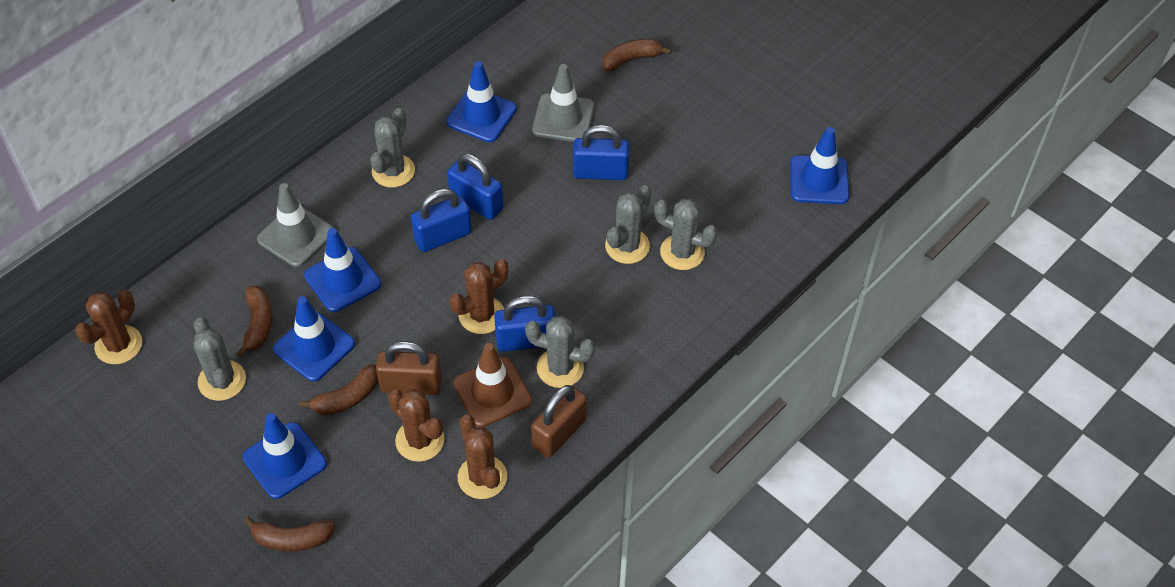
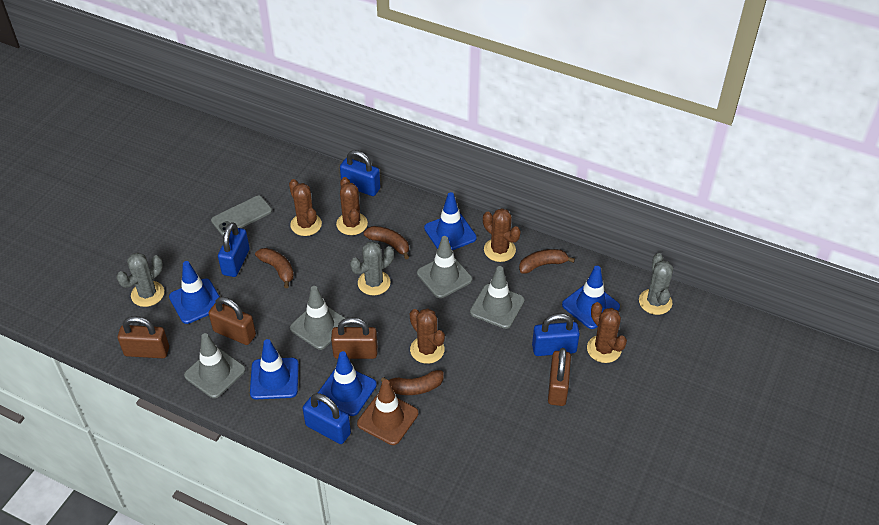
brown cactus: 4 -> 5
brown padlock: 2 -> 4
grey cactus: 5 -> 3
grey phone: 0 -> 1
grey traffic cone: 2 -> 4

